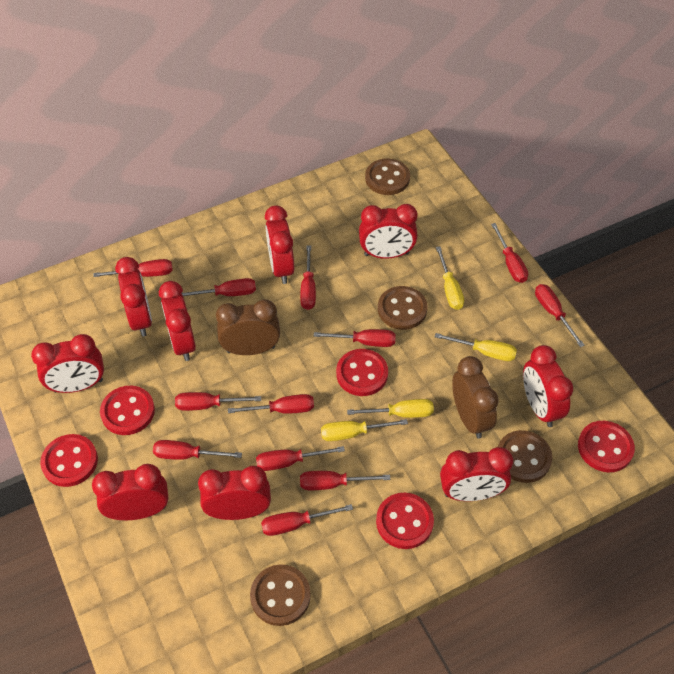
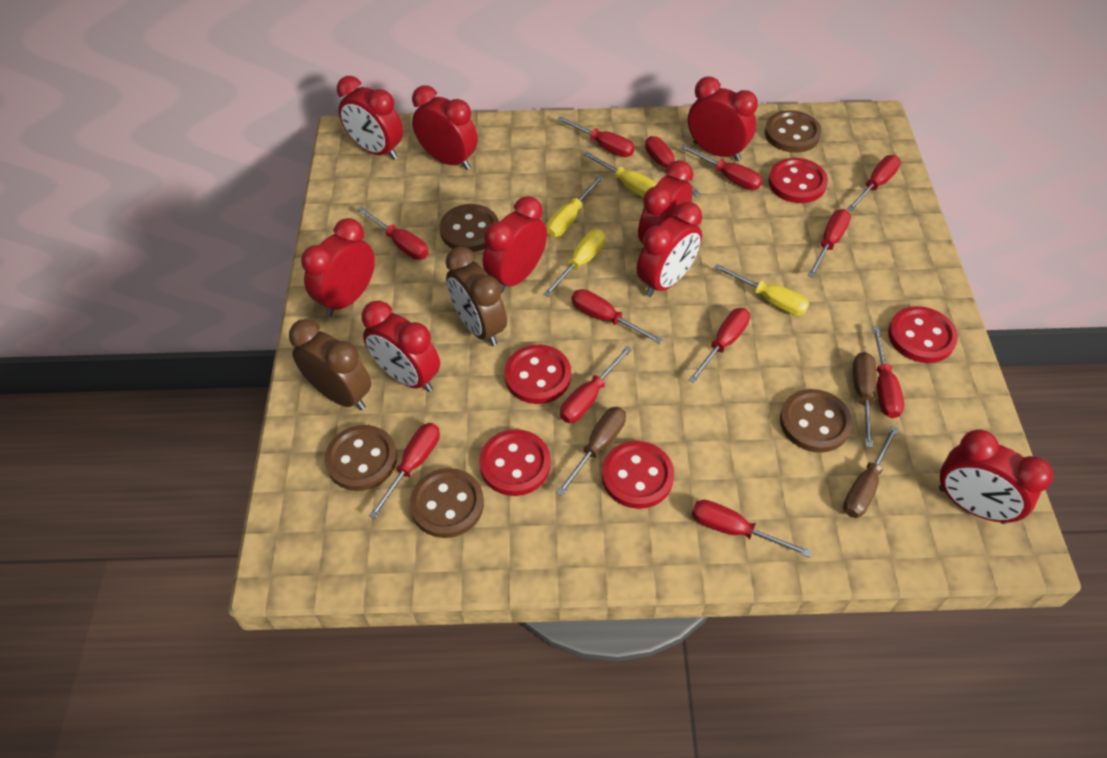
brown button: 4 -> 5
brown screwdriver: 0 -> 3

